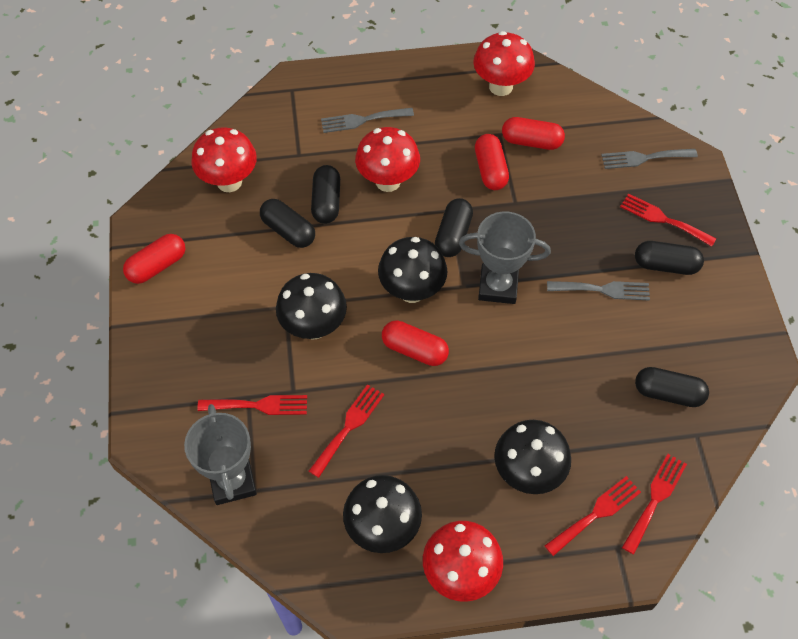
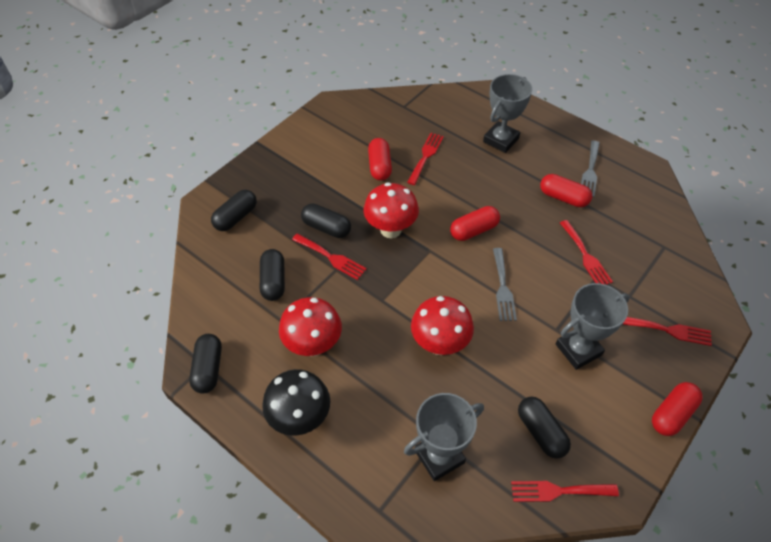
black mushroom: 4 -> 1
grey fork: 3 -> 2
grey trophy: 2 -> 3
red mushroom: 4 -> 3

